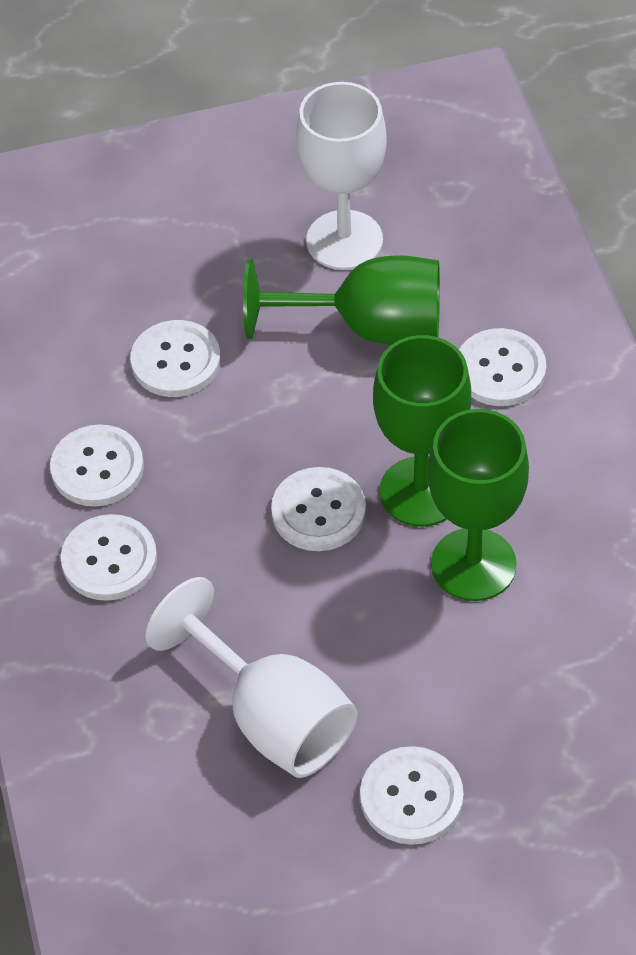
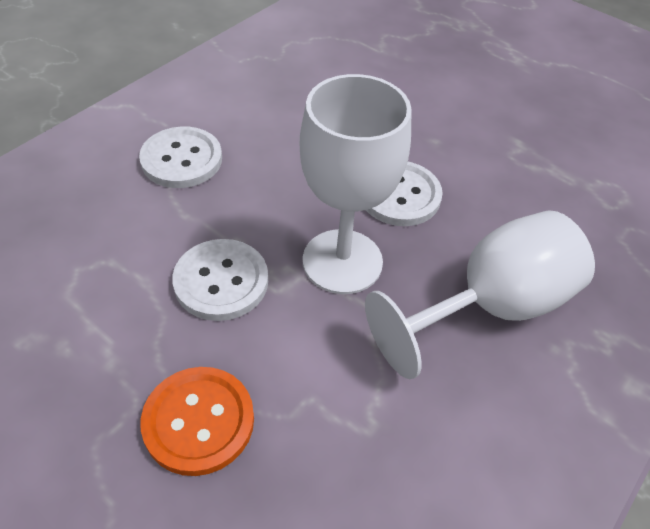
green goblet: 3 -> 0
orange button: 0 -> 1
white button: 6 -> 3

